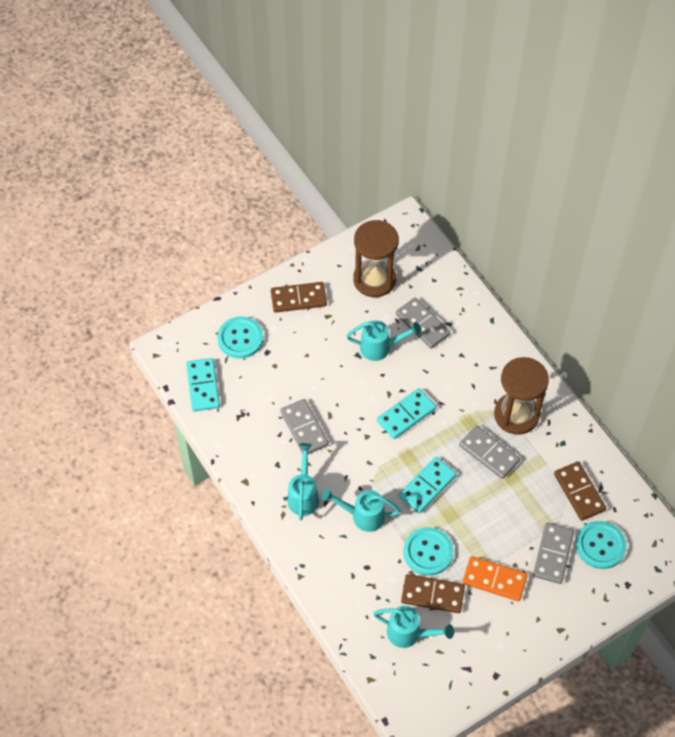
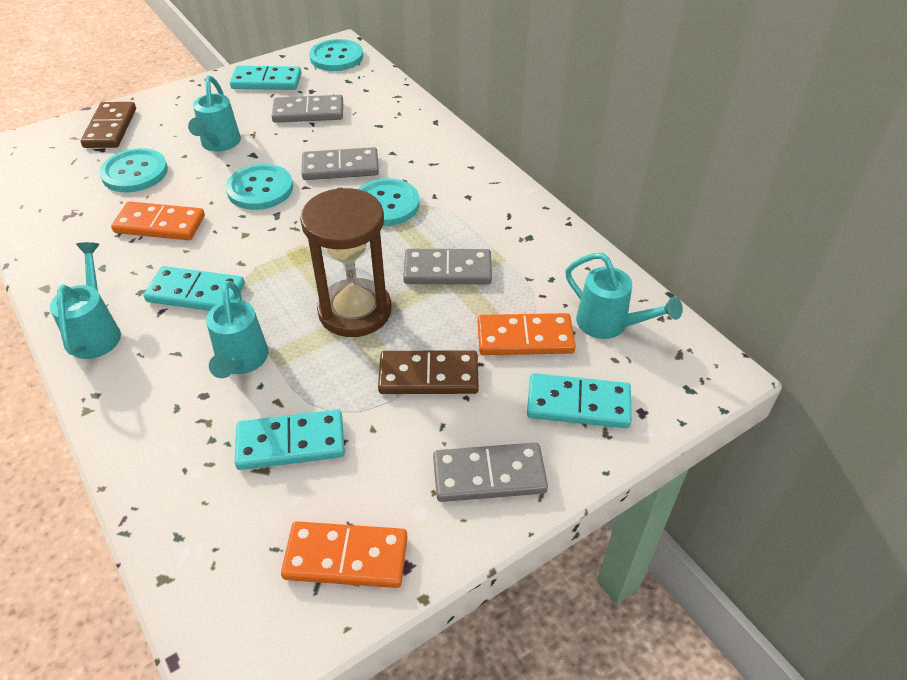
brown domino: 3 -> 2
brown hourglass: 2 -> 1
orange domino: 1 -> 3
turquoise button: 3 -> 4
turquoise domino: 3 -> 4

